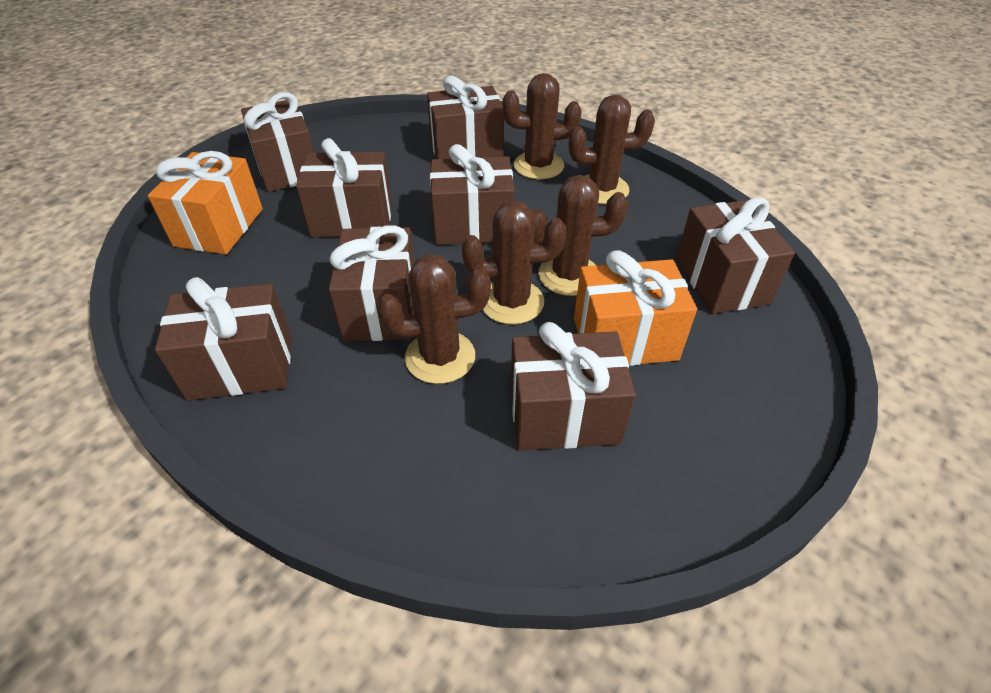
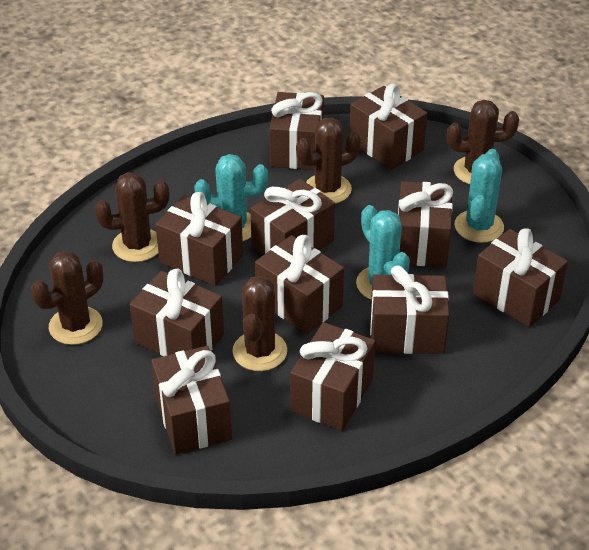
brown gift: 8 -> 11
orange gift: 2 -> 0
turquoise cactus: 0 -> 3

